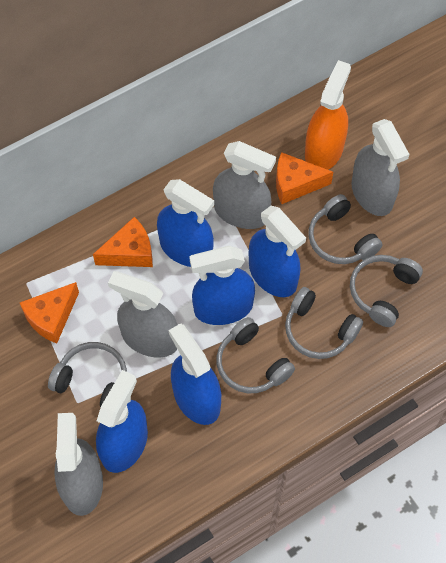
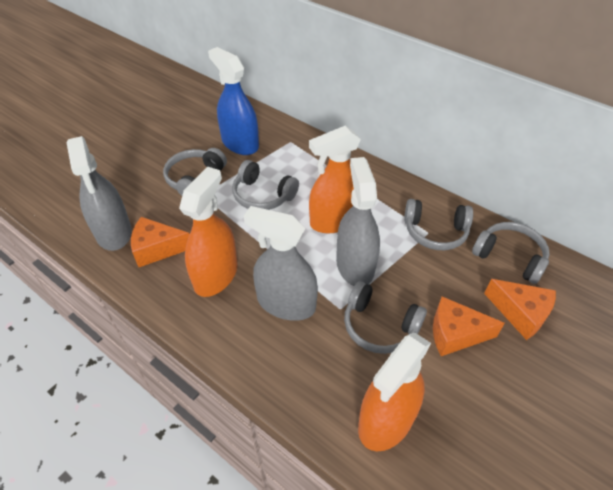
blue spray bottle: 5 -> 1
grey spray bottle: 4 -> 3
orange spray bottle: 1 -> 3

